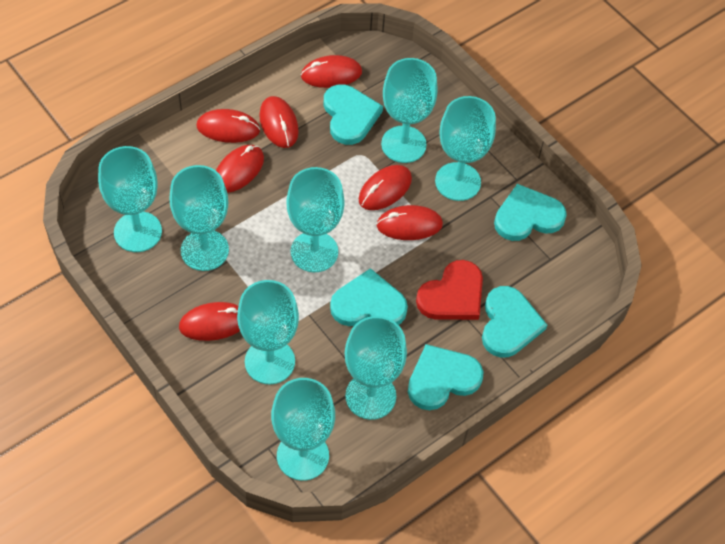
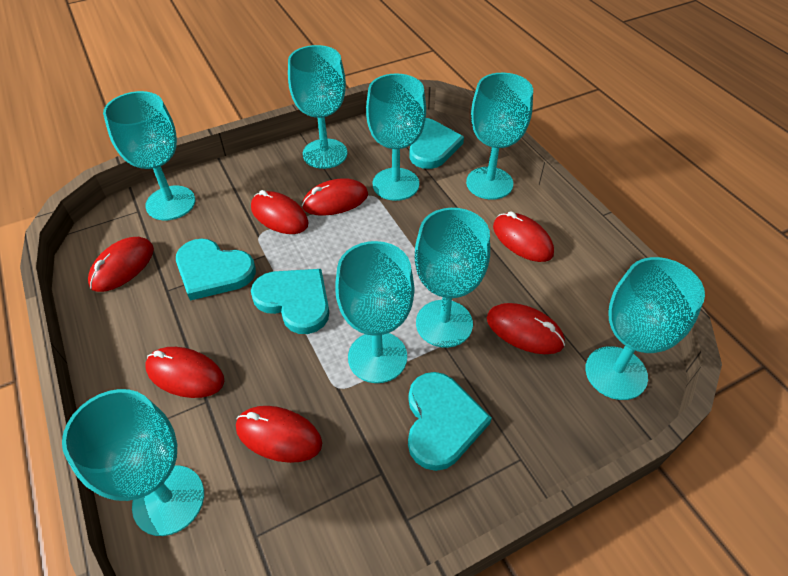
red heart: 1 -> 0
turquoise heart: 5 -> 4

